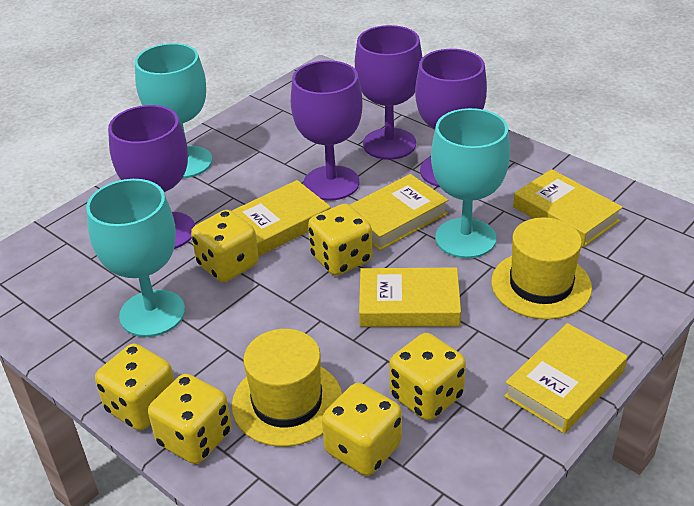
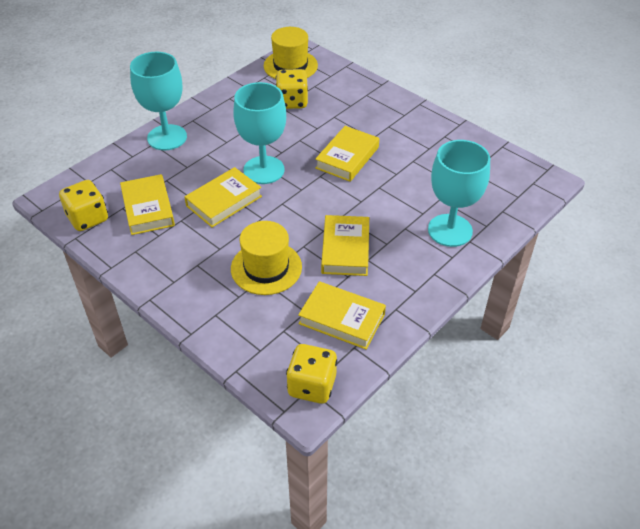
purple goblet: 4 -> 0
yellow dice: 6 -> 3

